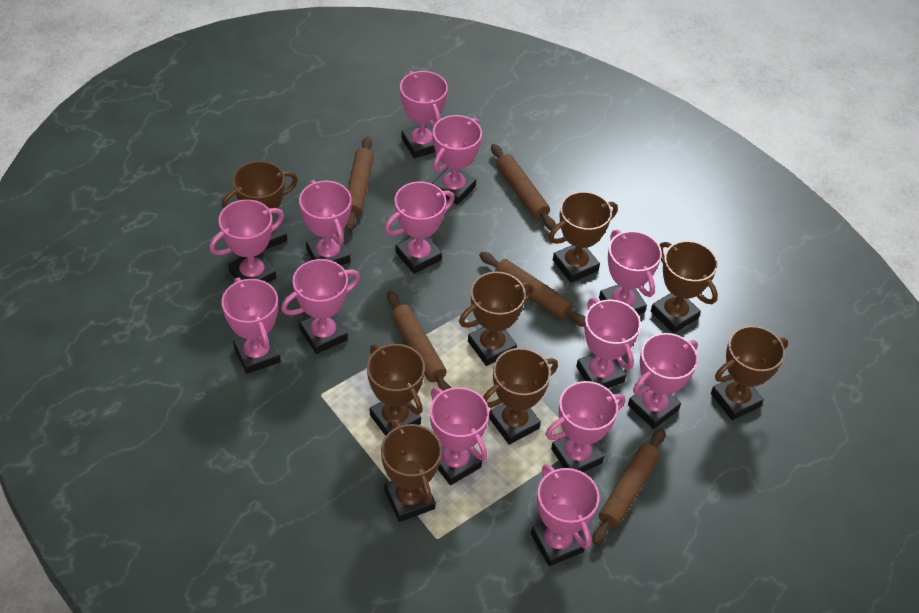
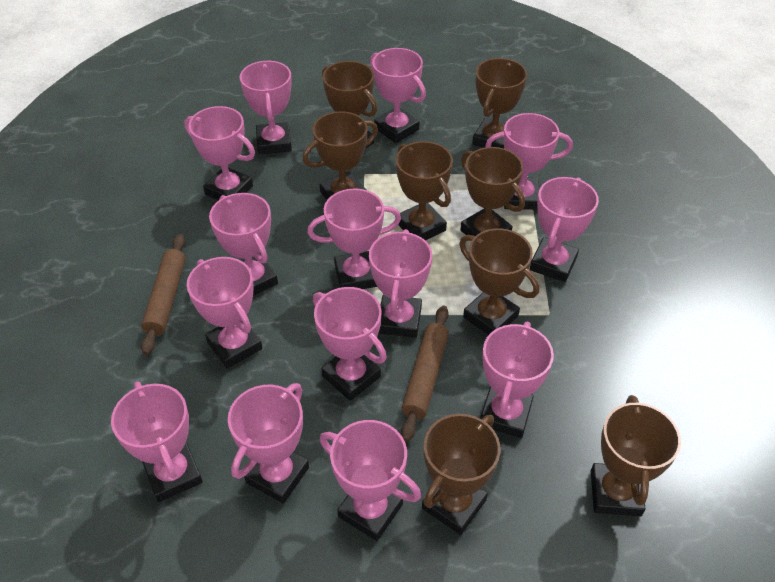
brown rolling pin: 5 -> 2
pink trophy: 13 -> 14

